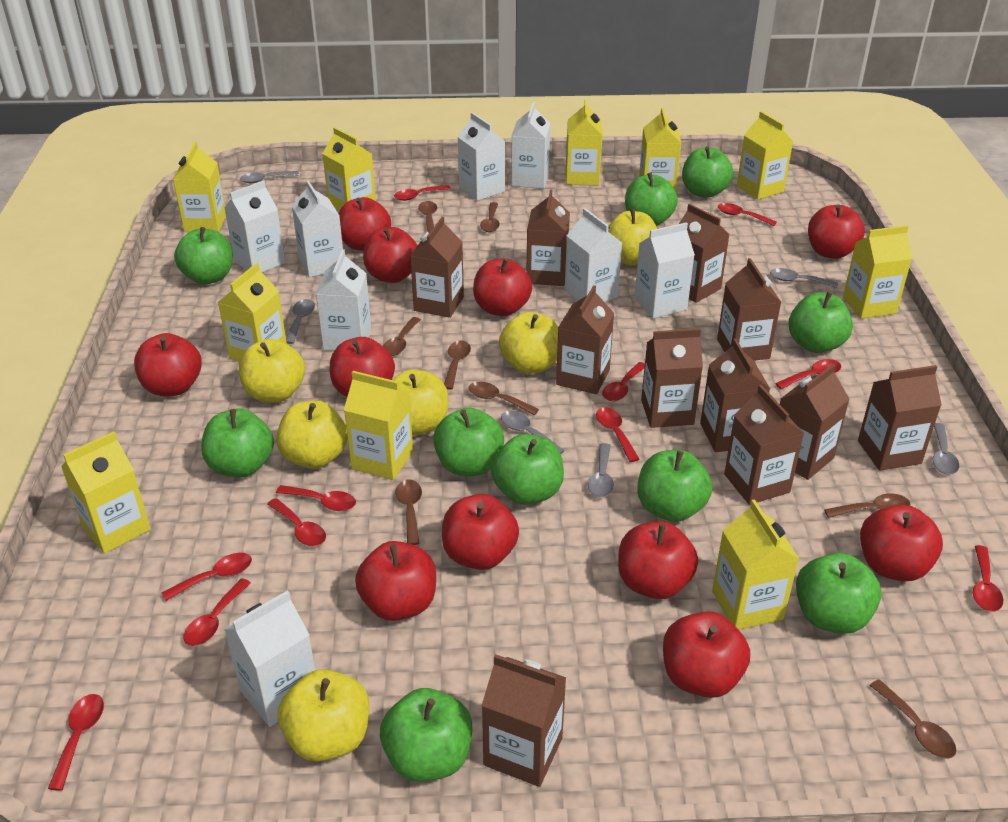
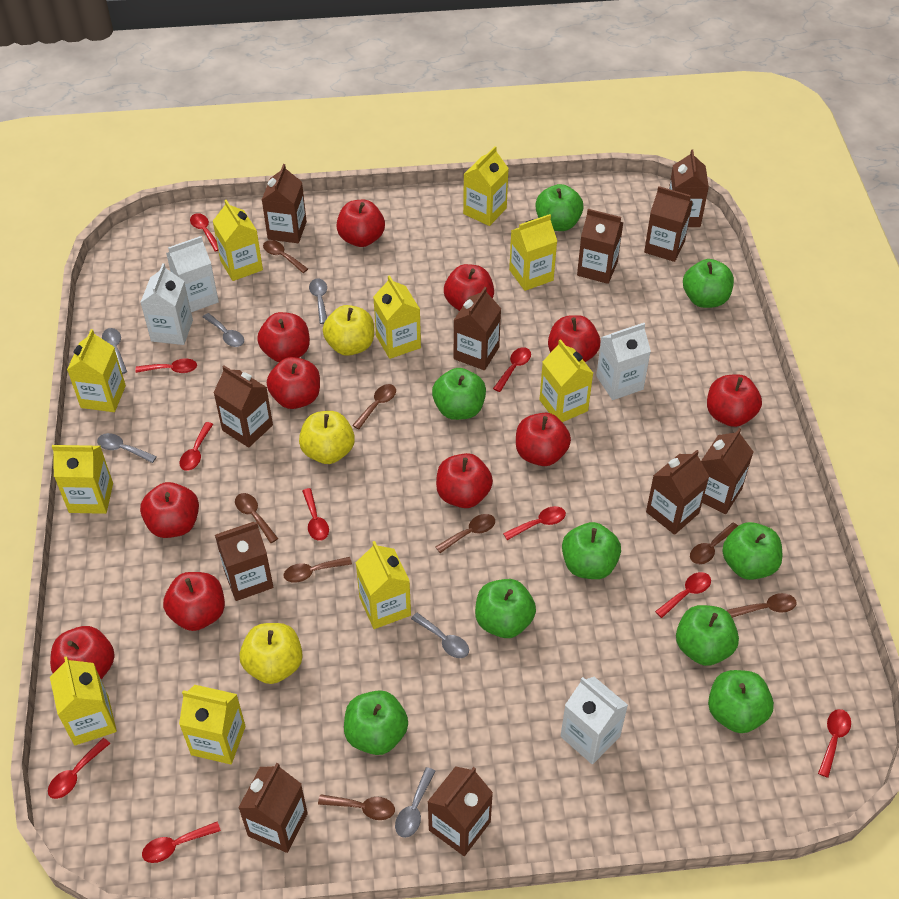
green apple: 10 -> 9
red spoon: 11 -> 10
white carton: 8 -> 4
yellow apple: 6 -> 3

